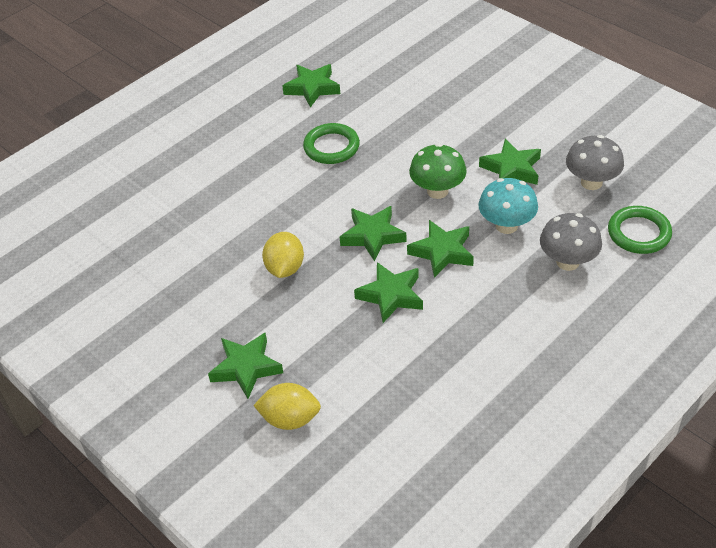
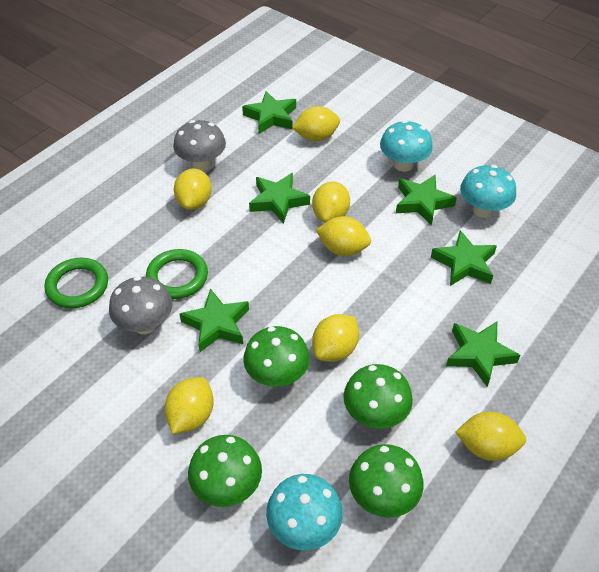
green mushroom: 1 -> 4
turquoise mushroom: 1 -> 3
yellow lemon: 2 -> 7

